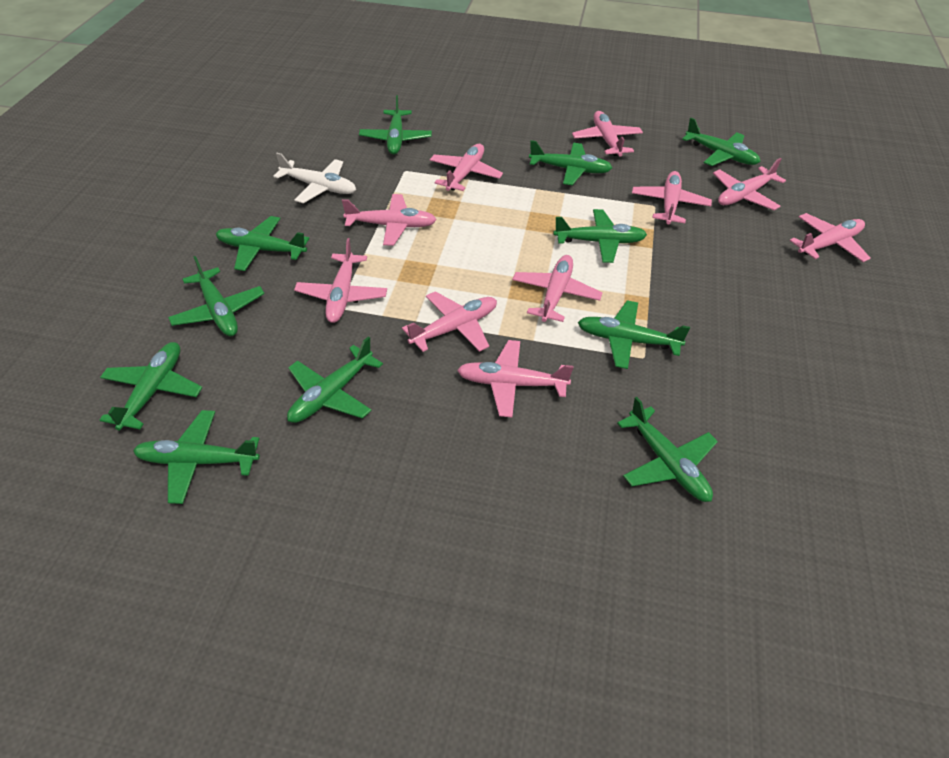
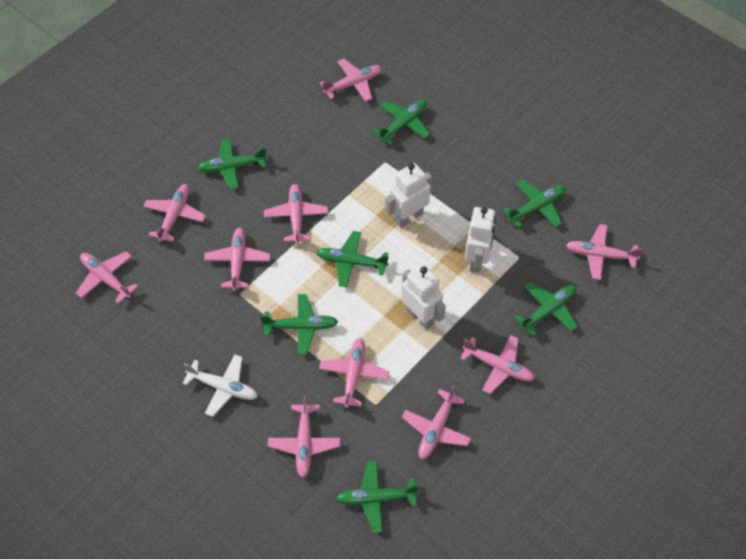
green plane: 11 -> 7
white robot: 0 -> 3

